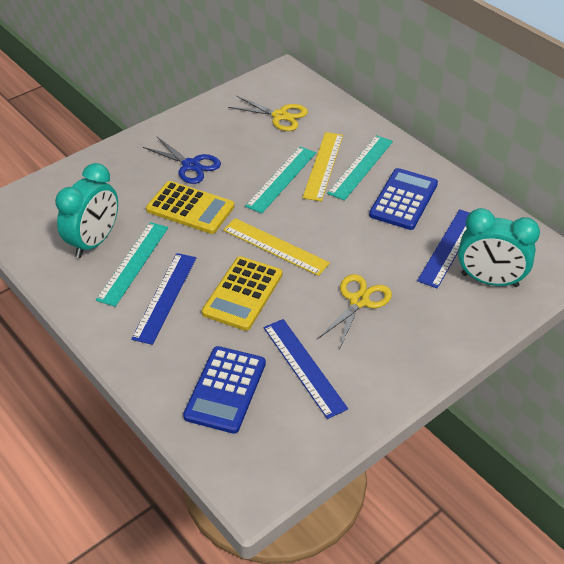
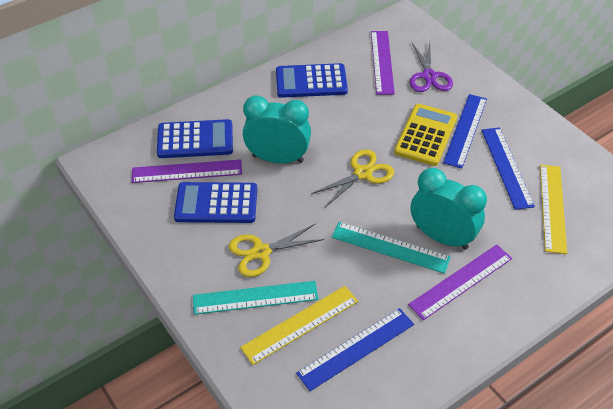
blue calculator: 2 -> 3
blue scissors: 1 -> 0
purple ruler: 0 -> 3
purple scissors: 0 -> 1
turquoise ruler: 3 -> 2
yellow calculator: 2 -> 1

